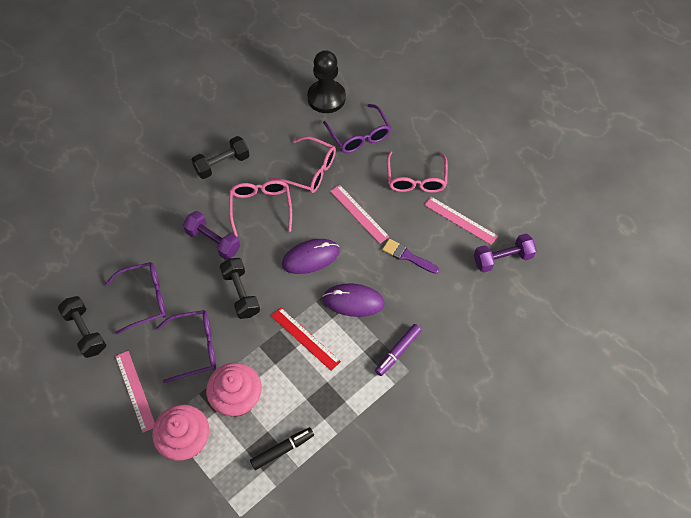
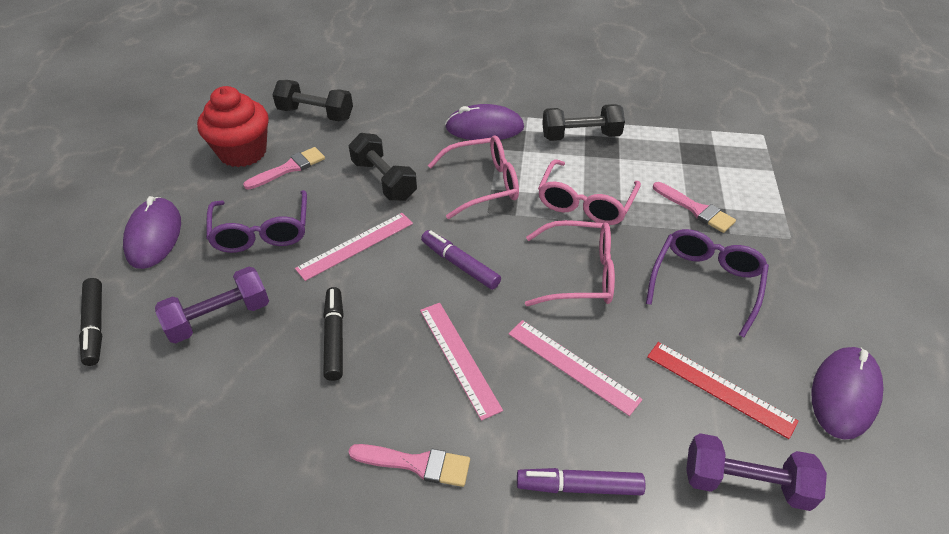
black marker: 1 -> 2
black pawn: 1 -> 0
pink brush: 0 -> 3
pink cupcake: 2 -> 0
purple brush: 1 -> 0
purple glasses: 3 -> 2
purple marker: 1 -> 2
purple mouse: 2 -> 3
red cupcake: 0 -> 1

